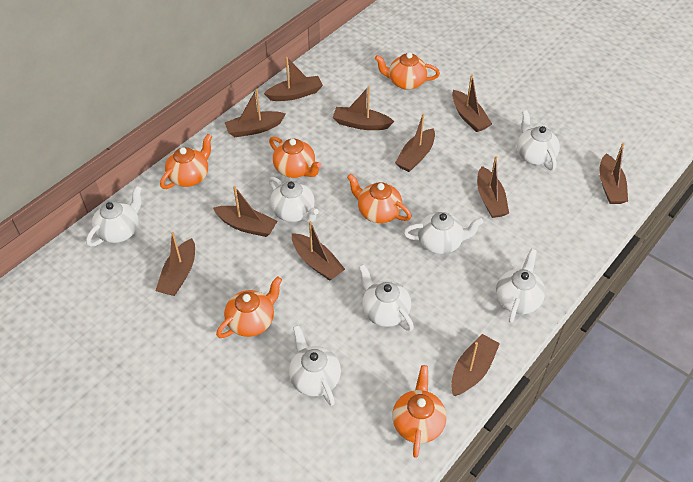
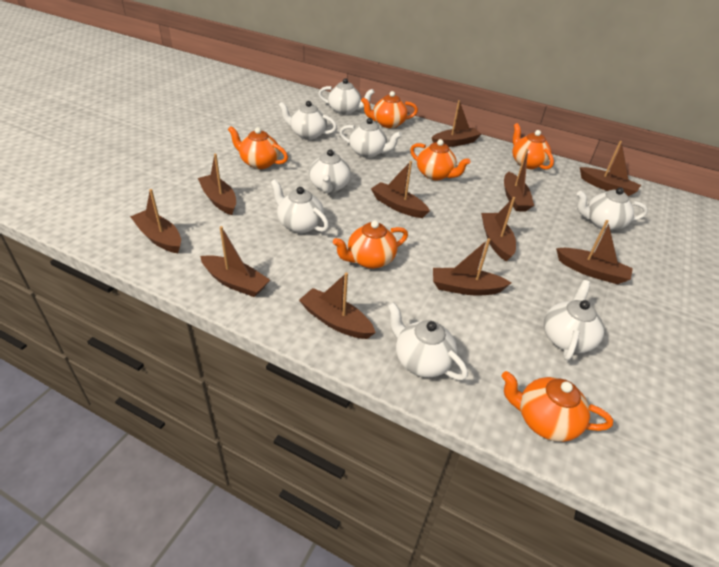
white teapot: 7 -> 8

